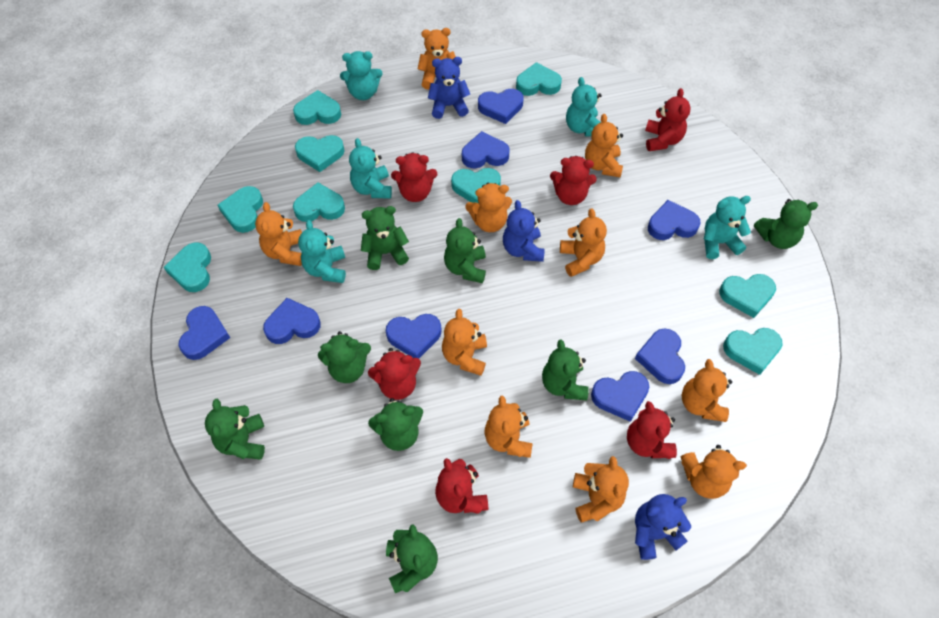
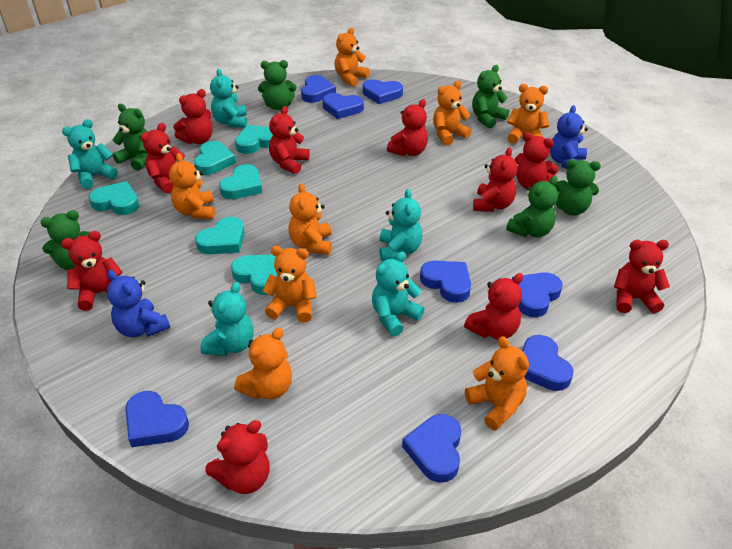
blue teddy bear: 3 -> 2
green teddy bear: 8 -> 6
orange teddy bear: 10 -> 8
red teddy bear: 6 -> 10
turquoise heart: 9 -> 6

